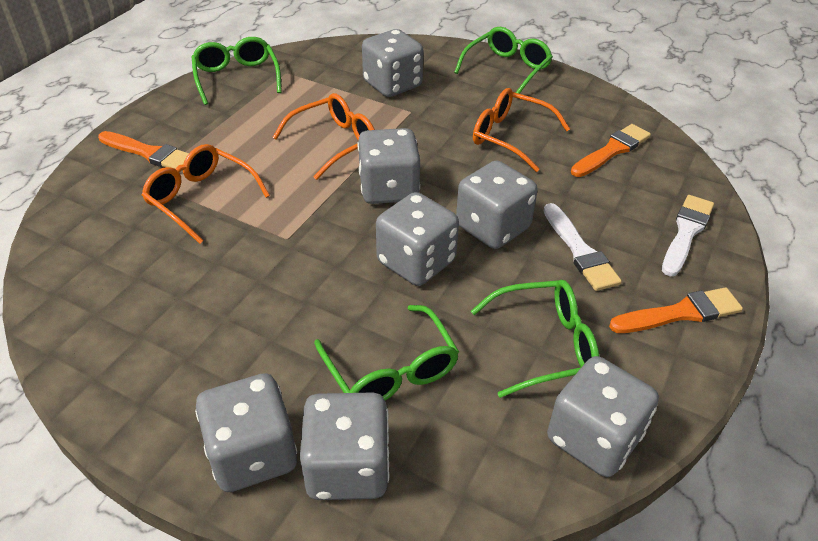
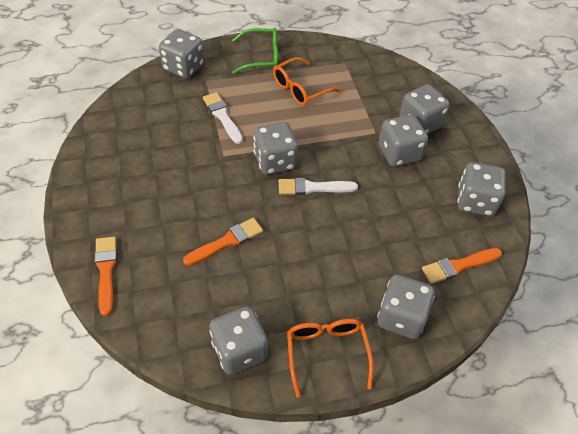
green glasses: 4 -> 1
orange glasses: 3 -> 2

